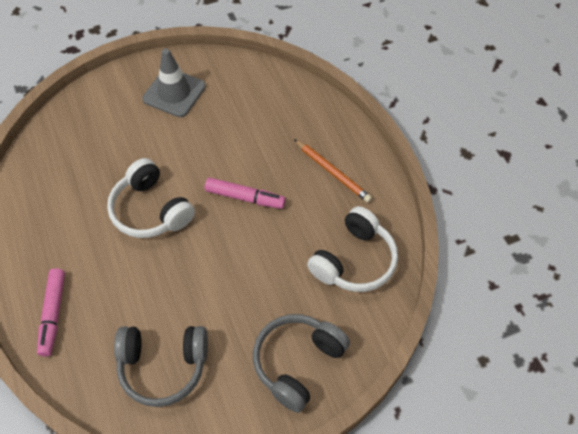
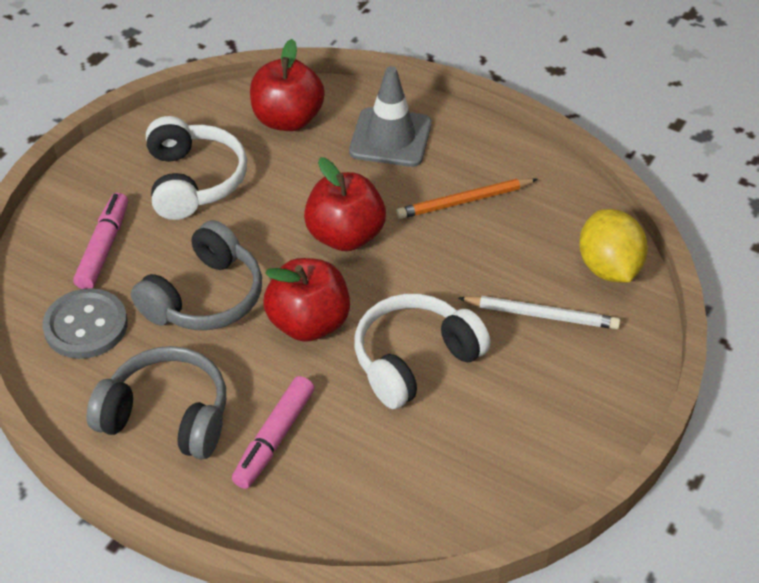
grey button: 0 -> 1
red apple: 0 -> 3
white pencil: 0 -> 1
yellow lemon: 0 -> 1

